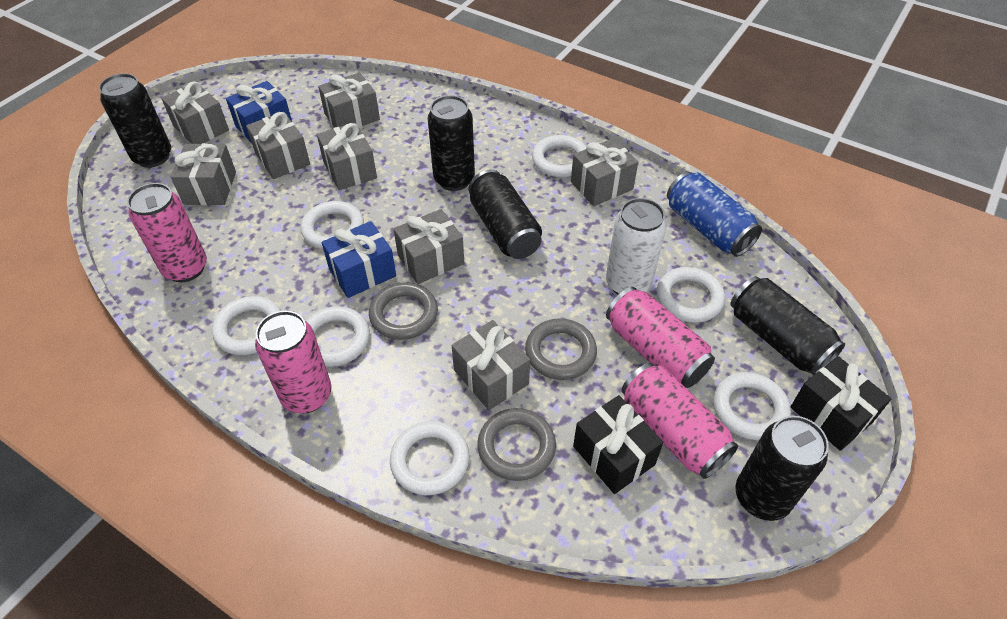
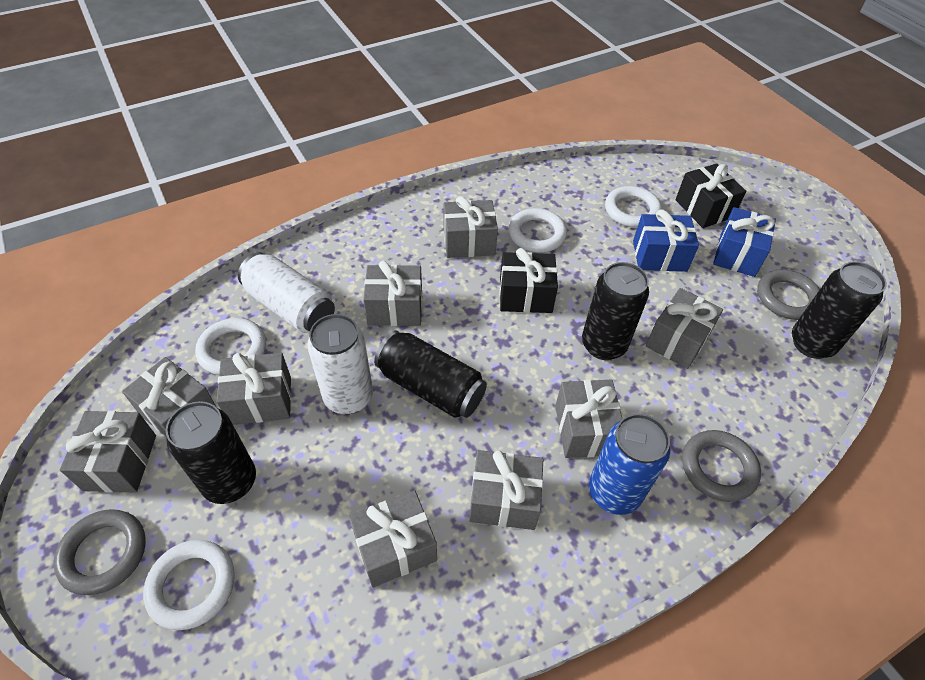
black can: 5 -> 4
grey gift: 8 -> 9
pink can: 4 -> 0
white can: 1 -> 2
white ring: 7 -> 4

